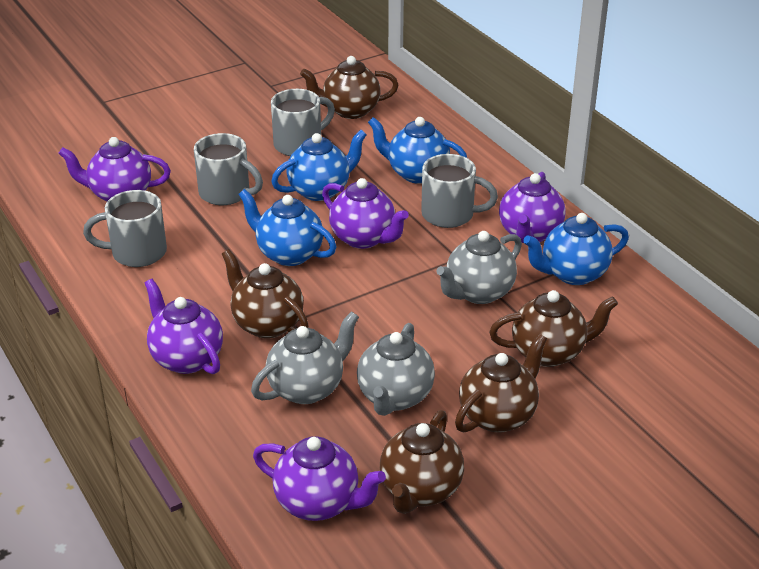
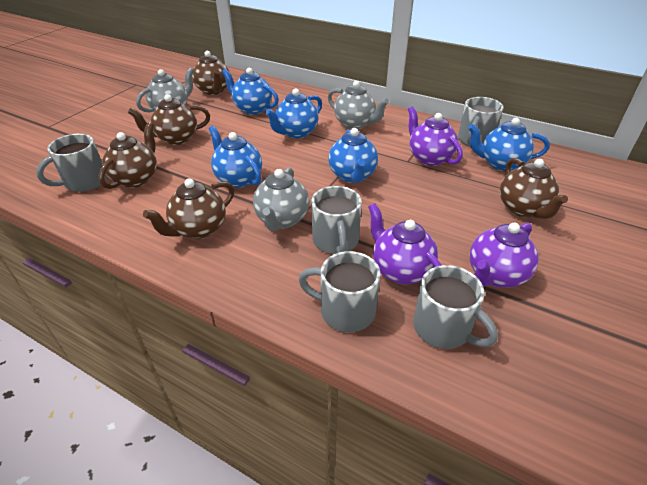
blue teapot: 4 -> 5
grey mug: 4 -> 5
purple teapot: 5 -> 3

